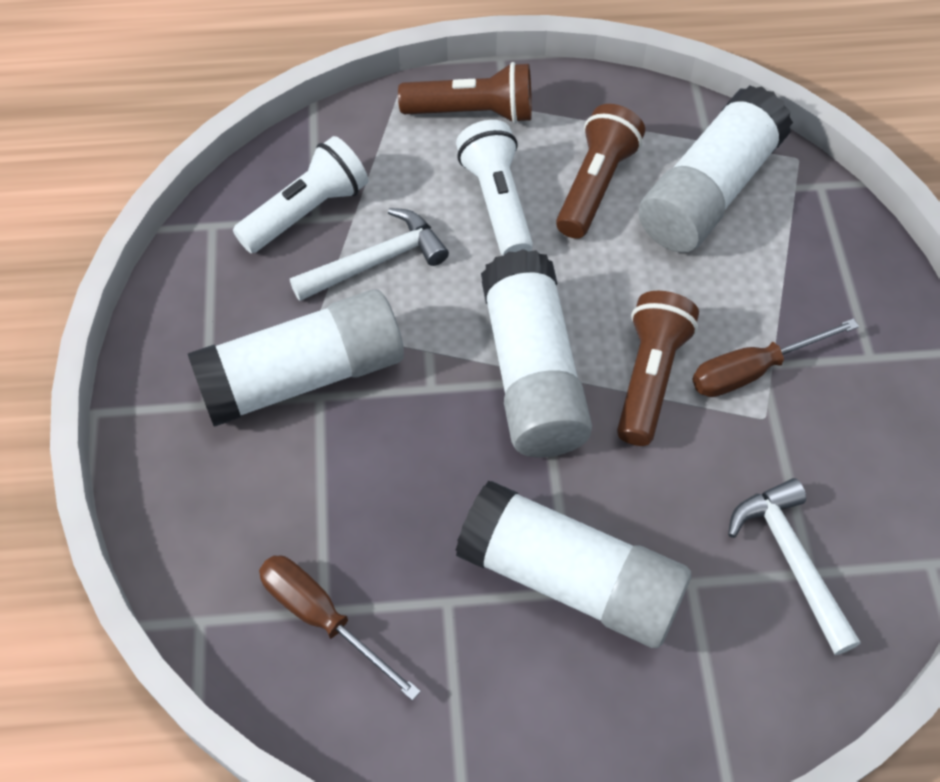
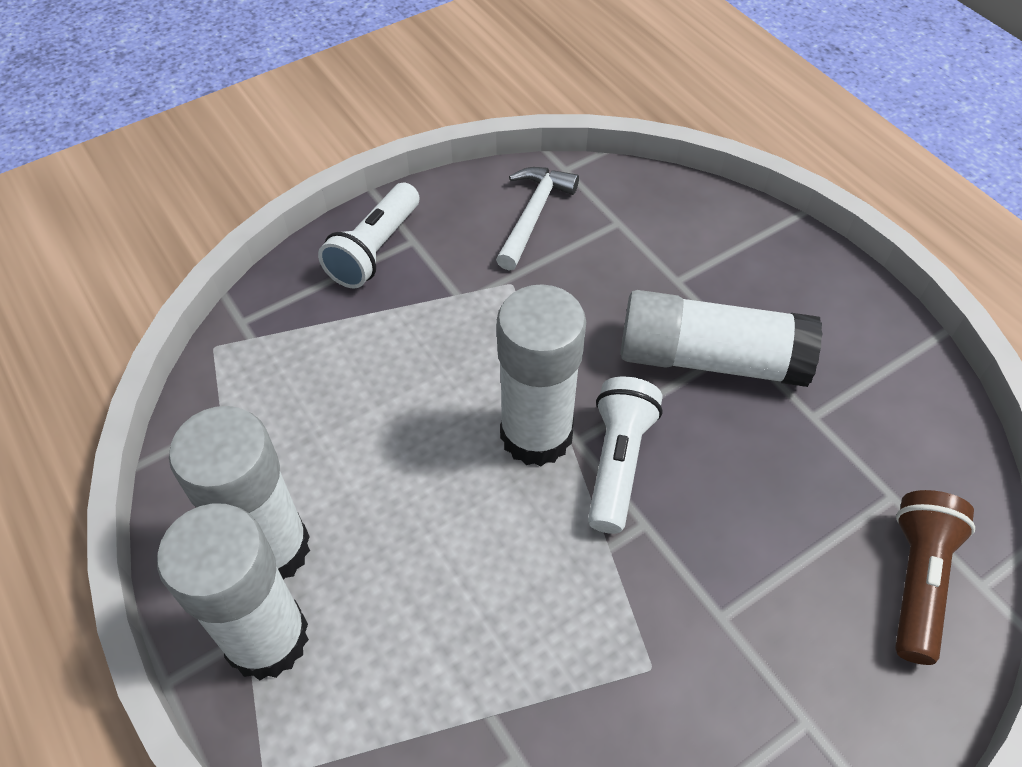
brown flashlight: 3 -> 1
brown screwdriver: 2 -> 0
white hammer: 2 -> 1

